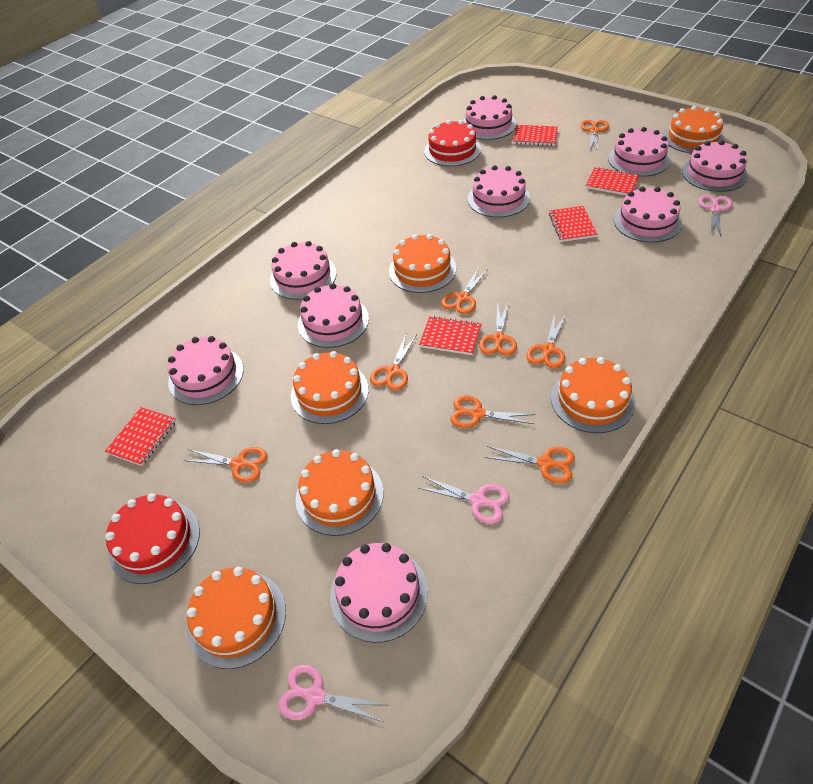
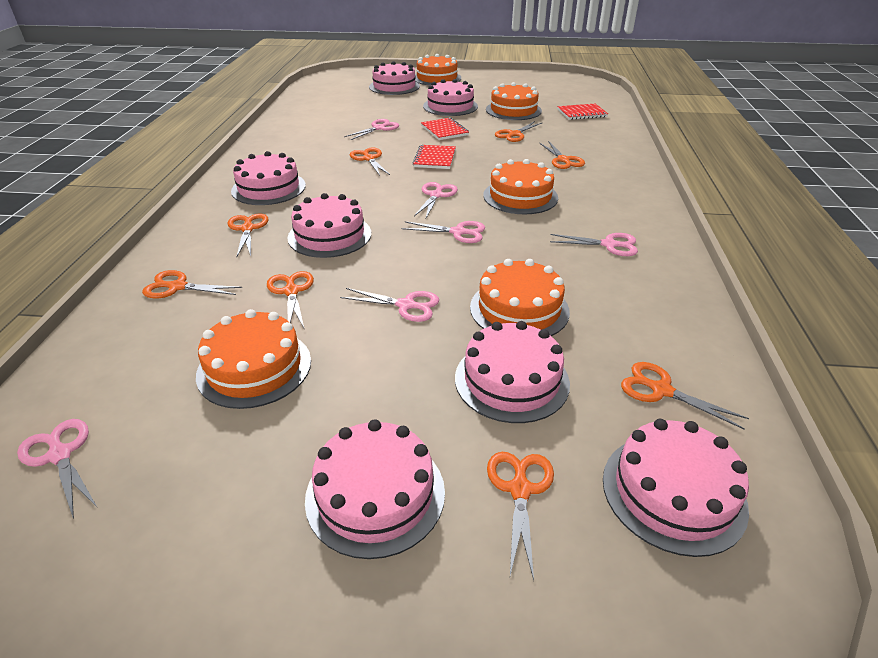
orange cake: 6 -> 5
pink cake: 9 -> 7
pink scissors: 3 -> 6
red cake: 2 -> 0
red notebook: 5 -> 3

